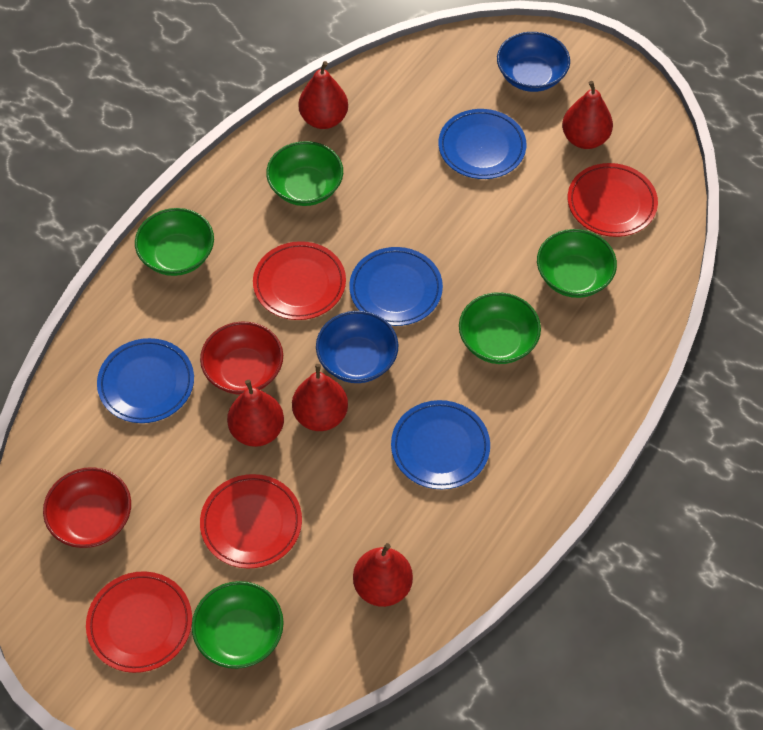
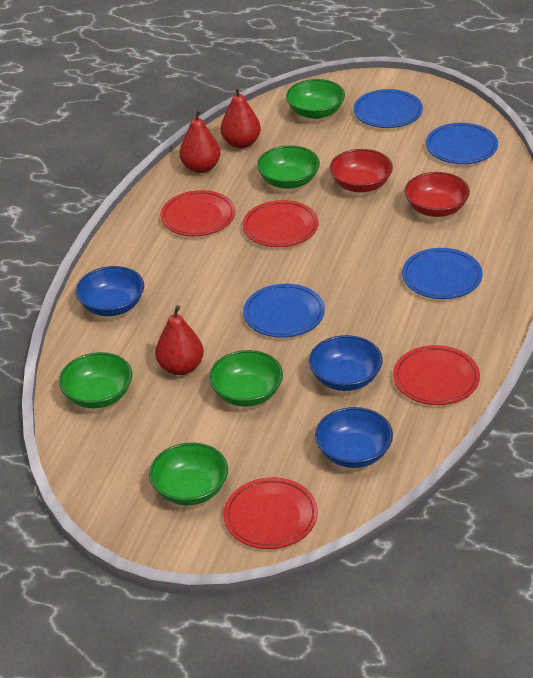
blue bowl: 2 -> 3
red pear: 5 -> 3

